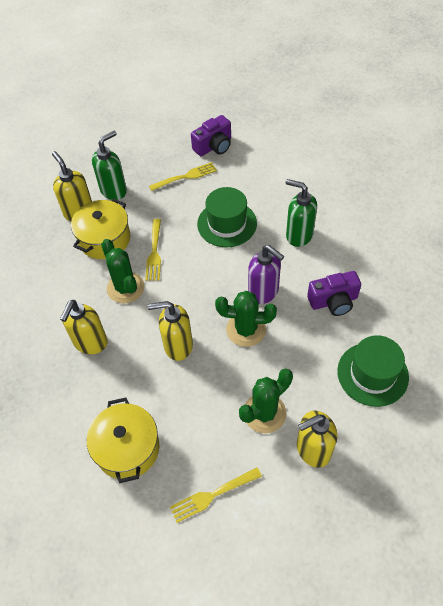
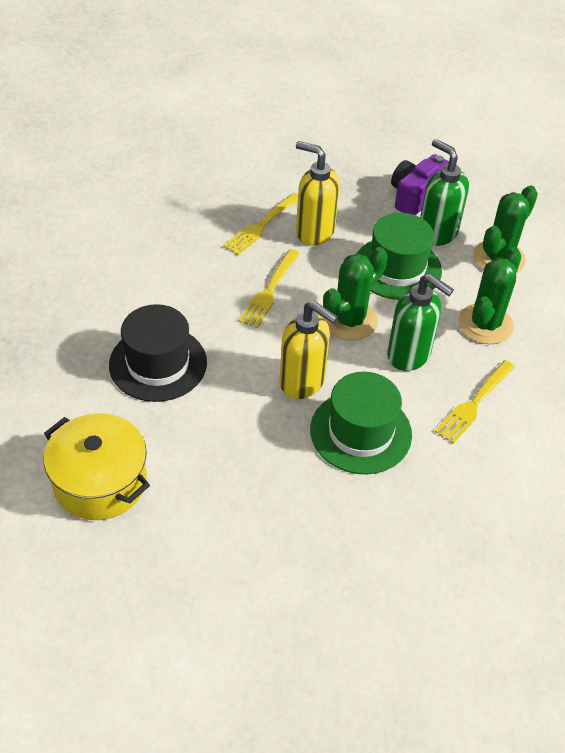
black hat: 0 -> 1
purple camera: 2 -> 1
purple soap dispenser: 1 -> 0
yellow pot: 2 -> 1
yellow soap dispenser: 4 -> 2

